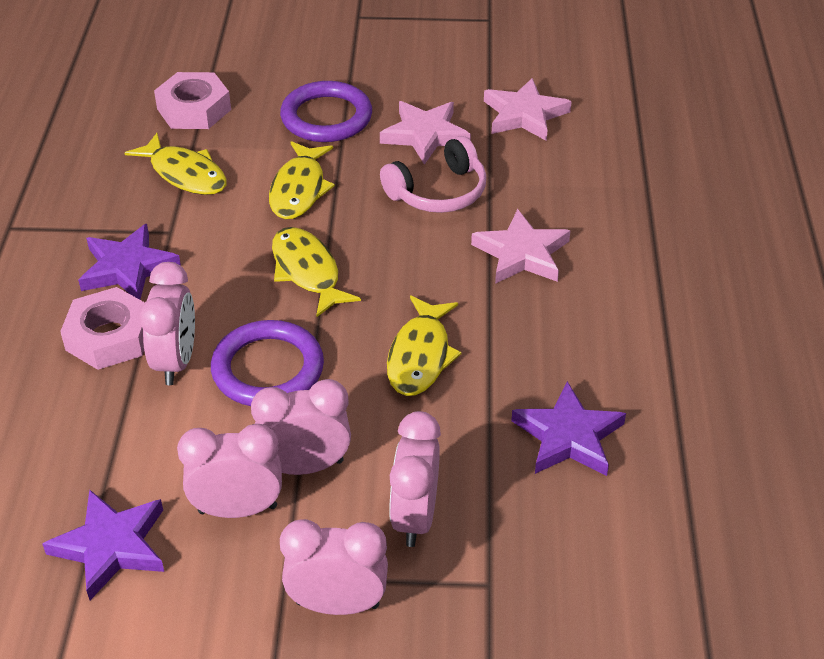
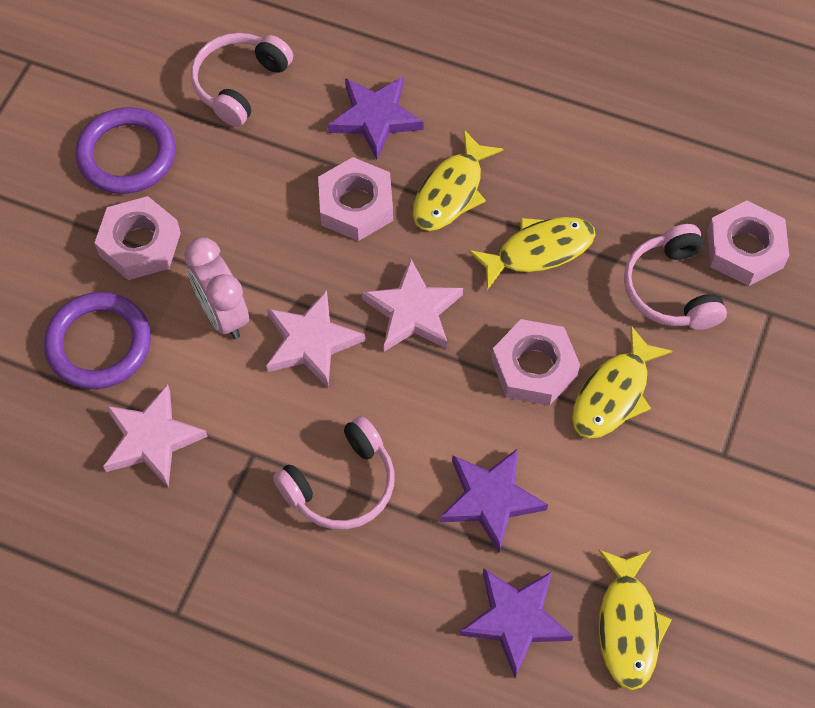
pink clock: 5 -> 1
pink headphones: 1 -> 3
pink nut: 2 -> 4

